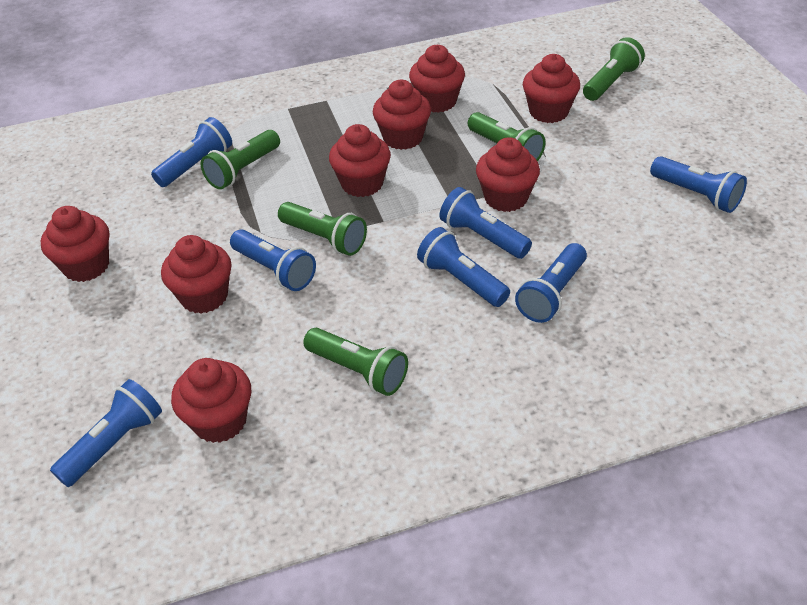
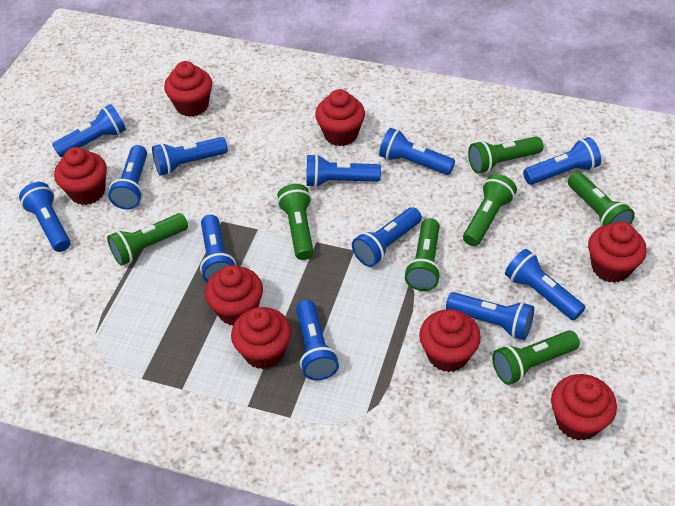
blue flashlight: 7 -> 12
green flashlight: 5 -> 7

